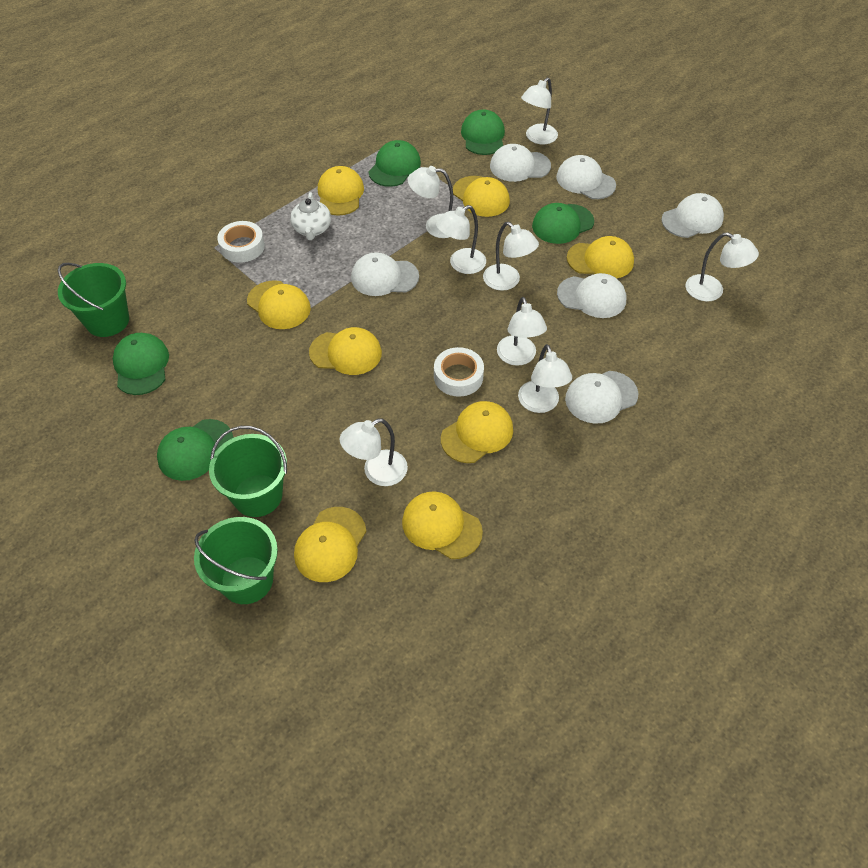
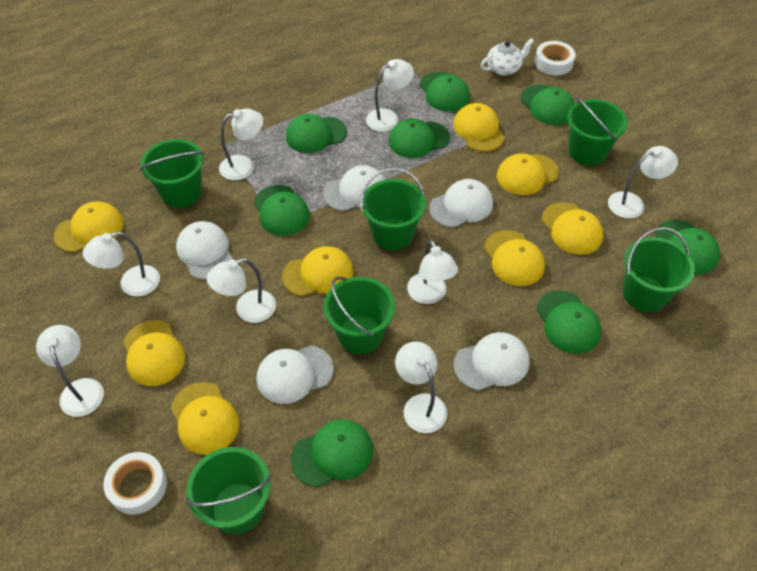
green bucket: 3 -> 6
green cap: 5 -> 8
white cap: 6 -> 5

